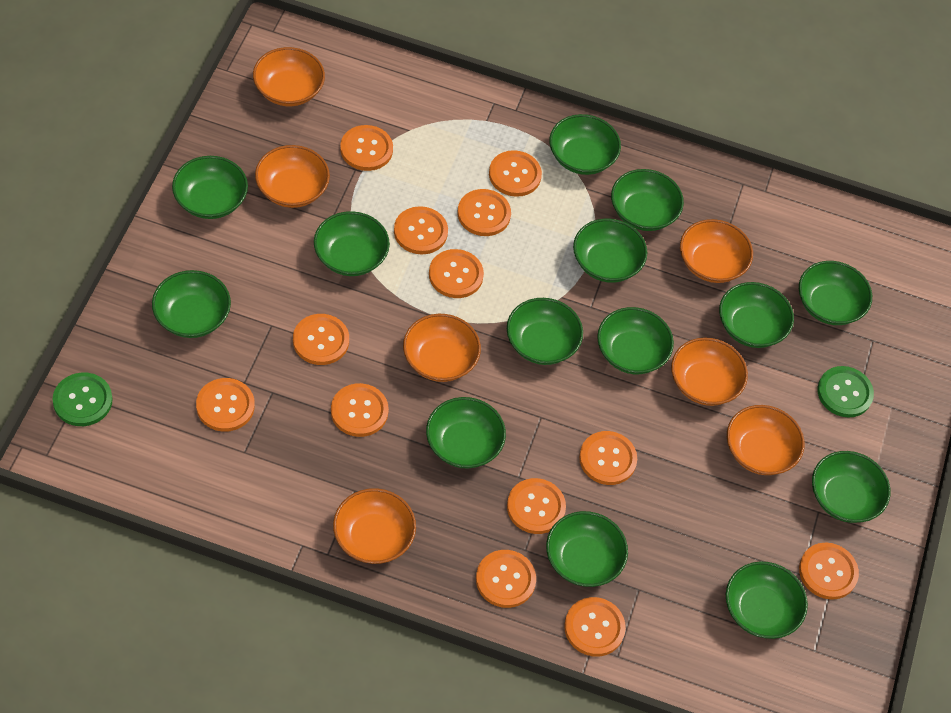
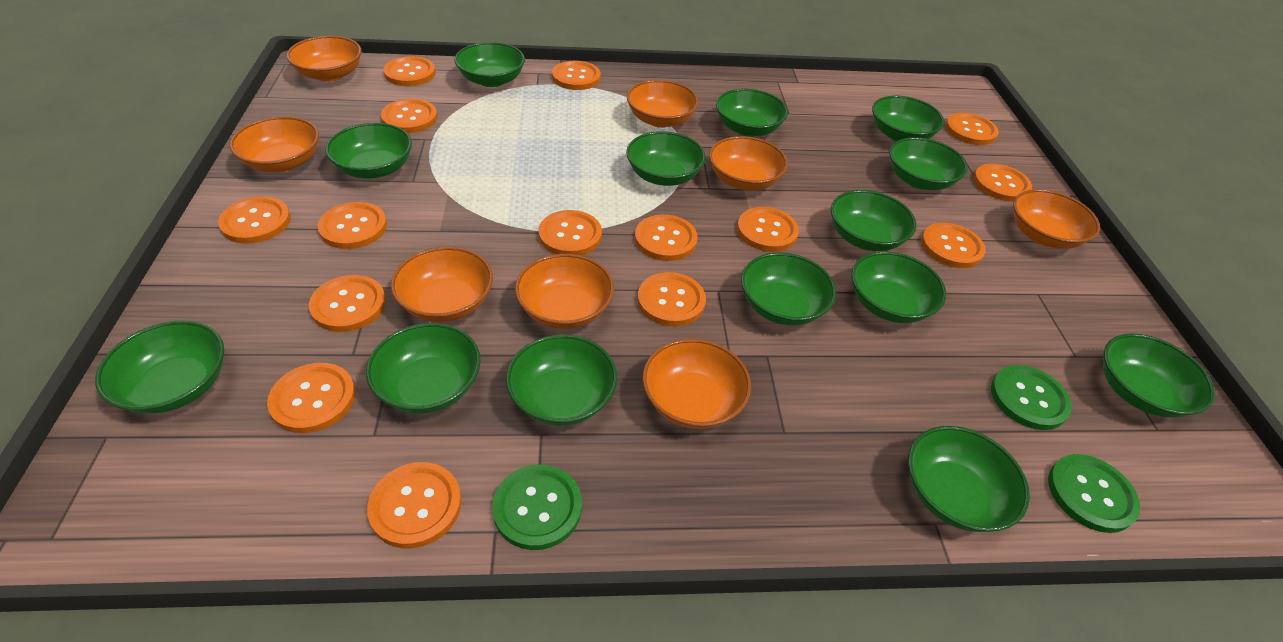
green button: 2 -> 3
orange bowl: 7 -> 8
orange button: 13 -> 15

